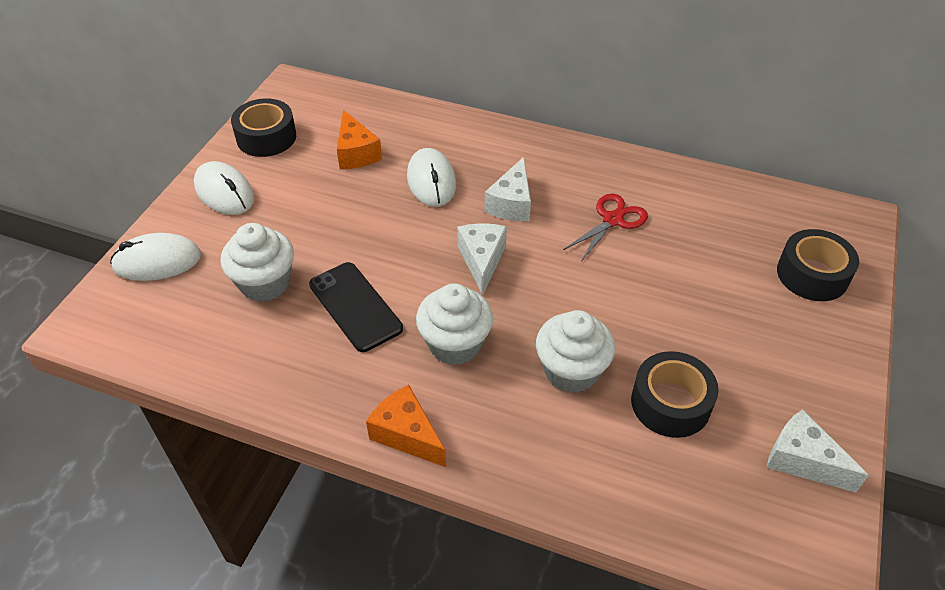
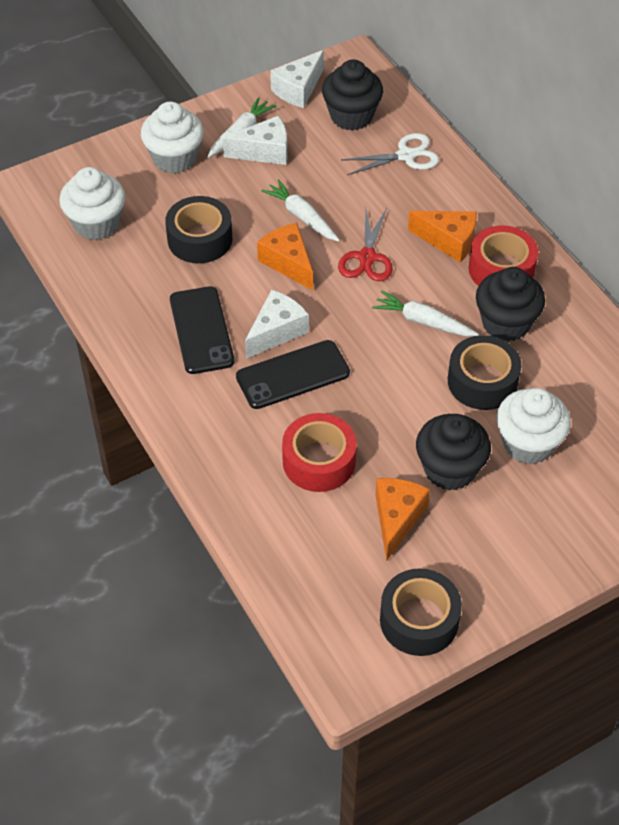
black cupcake: 0 -> 3
black phone: 1 -> 2
orange cheese: 2 -> 3
red tape: 0 -> 2
white carrot: 0 -> 3
white mouse: 3 -> 0
white scissors: 0 -> 1

